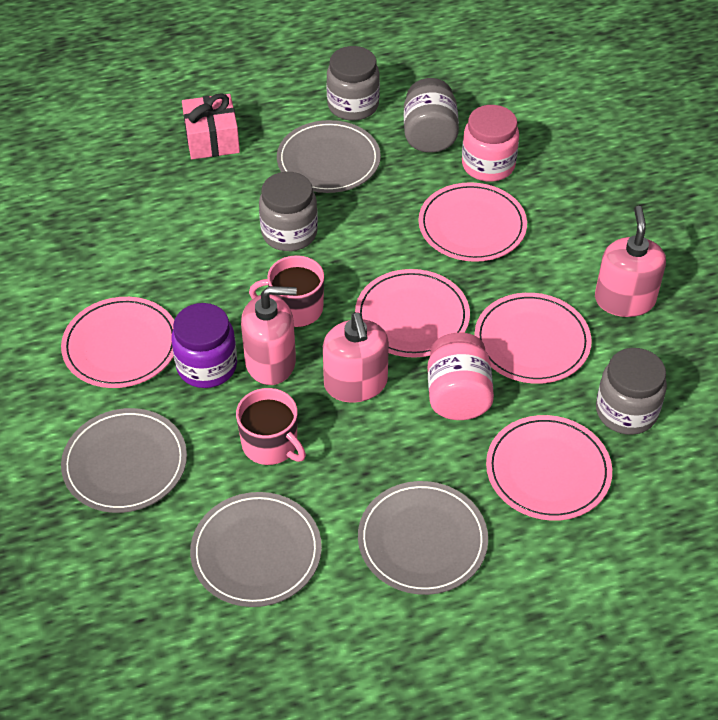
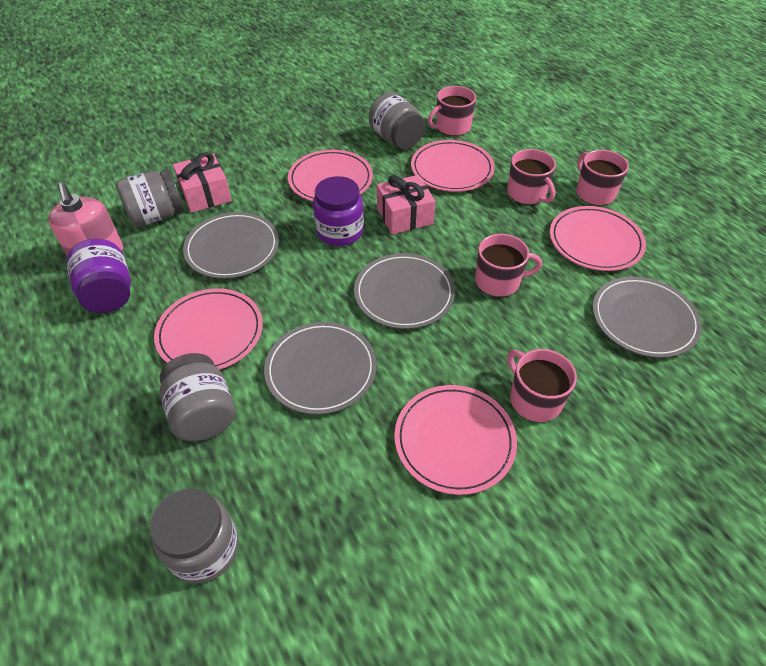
pink gift: 1 -> 2
pink jar: 2 -> 0
pink mug: 2 -> 5
pink soap dispenser: 3 -> 1
purple jar: 1 -> 2

